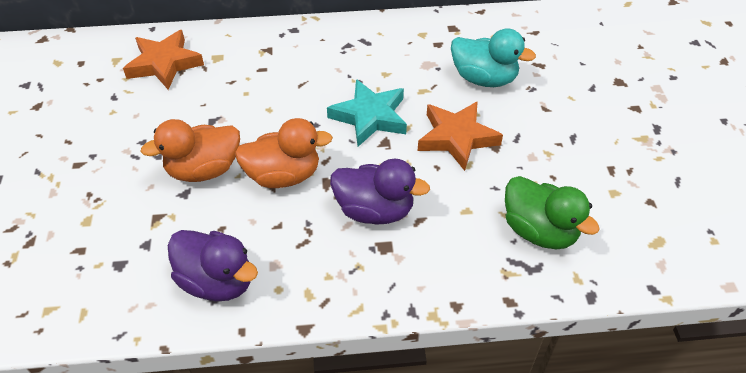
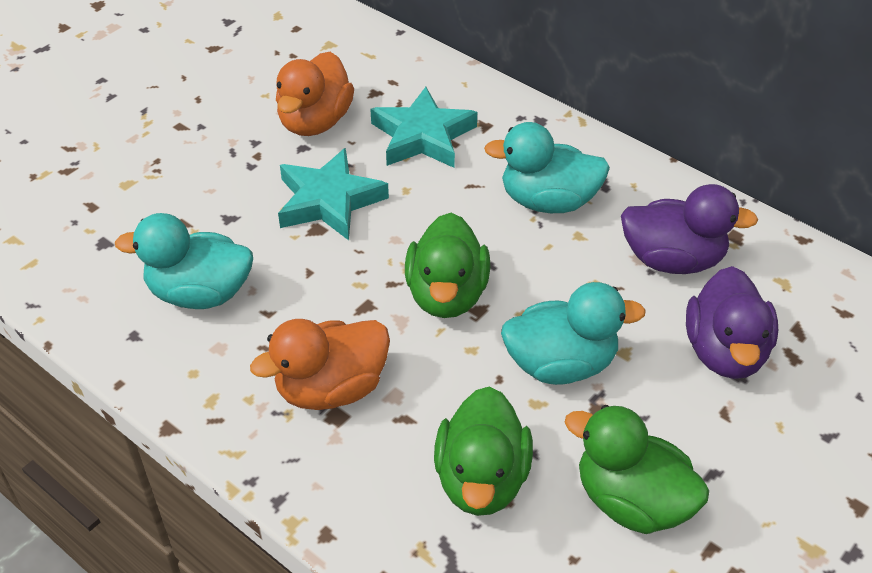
green duck: 1 -> 3
orange star: 2 -> 0
turquoise duck: 1 -> 3
turquoise star: 1 -> 2

